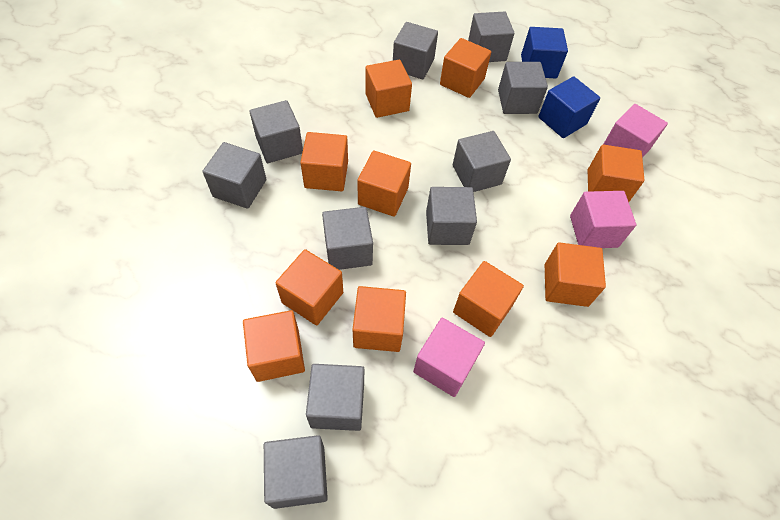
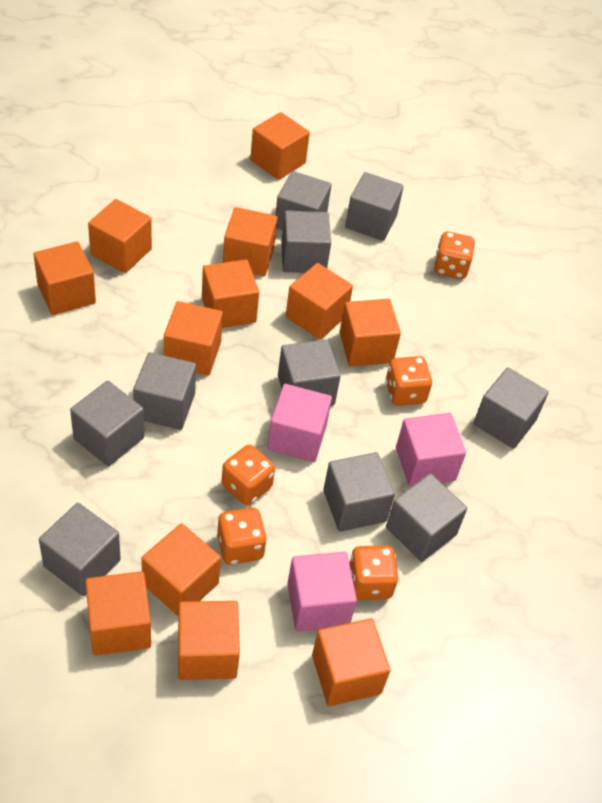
blue cube: 2 -> 0
orange cube: 10 -> 12
orange dice: 0 -> 5

